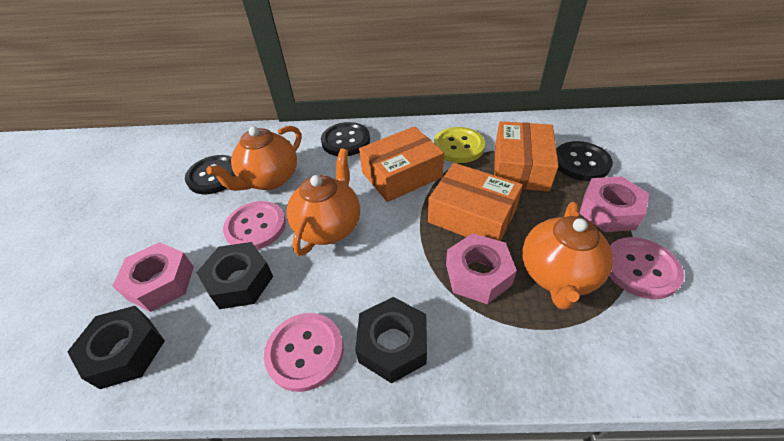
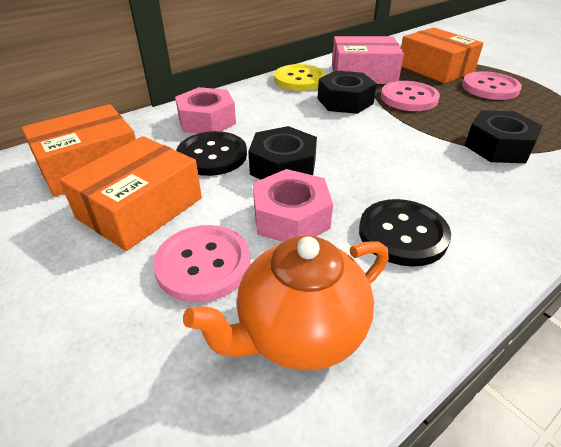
black button: 3 -> 2
orange teapot: 3 -> 1
pink box: 0 -> 1
pink nut: 3 -> 2

